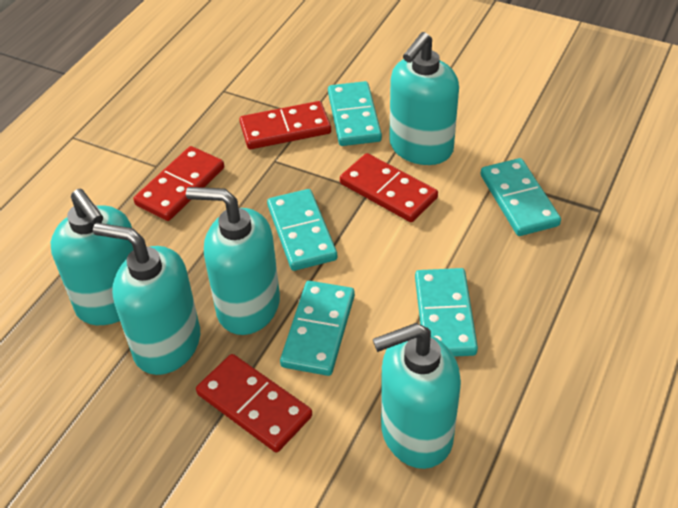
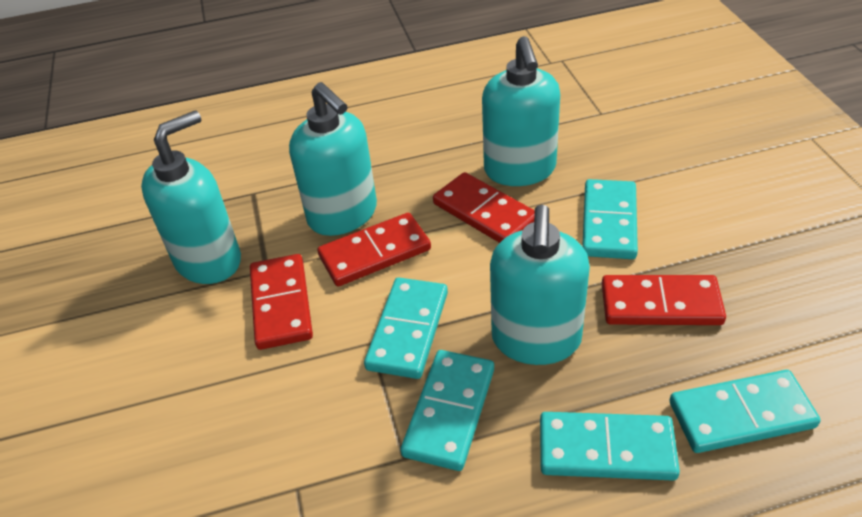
turquoise soap dispenser: 5 -> 4

